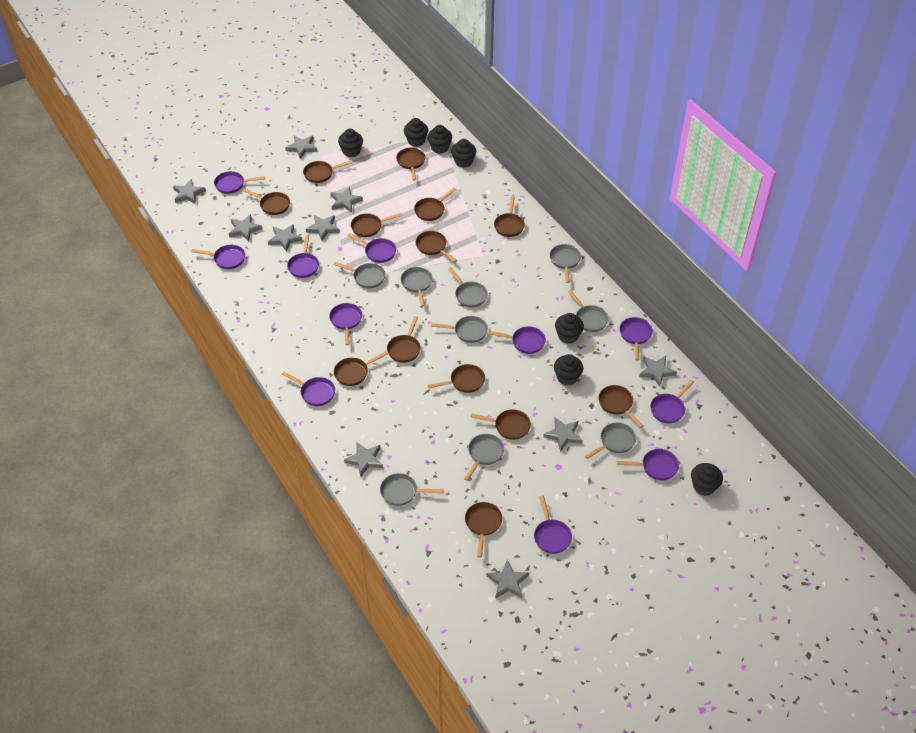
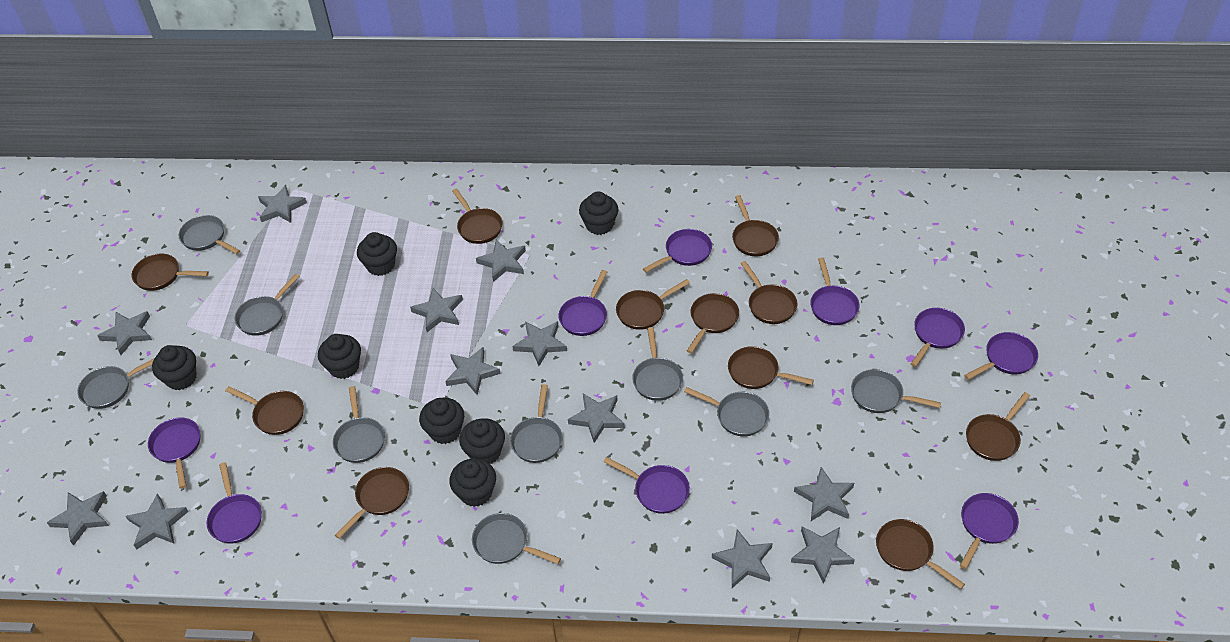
brown pan: 13 -> 11
grey star: 10 -> 12
purple pan: 11 -> 9

